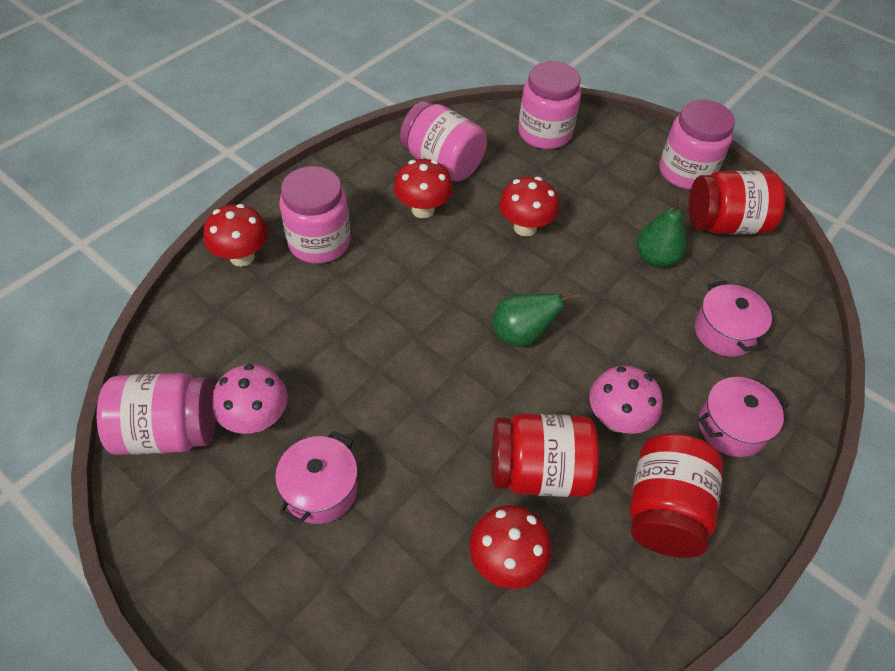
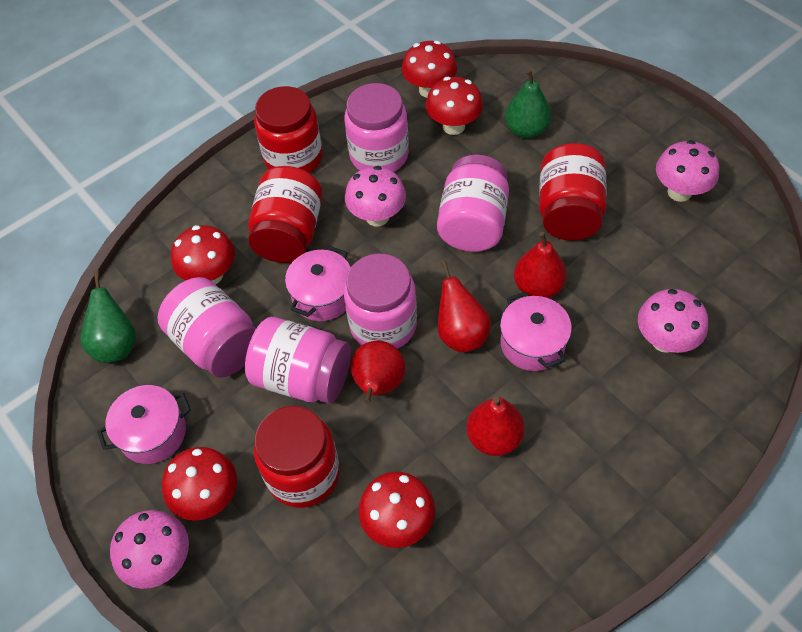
pink mushroom: 2 -> 4
red jar: 3 -> 4
red mushroom: 4 -> 5
red pear: 0 -> 4

